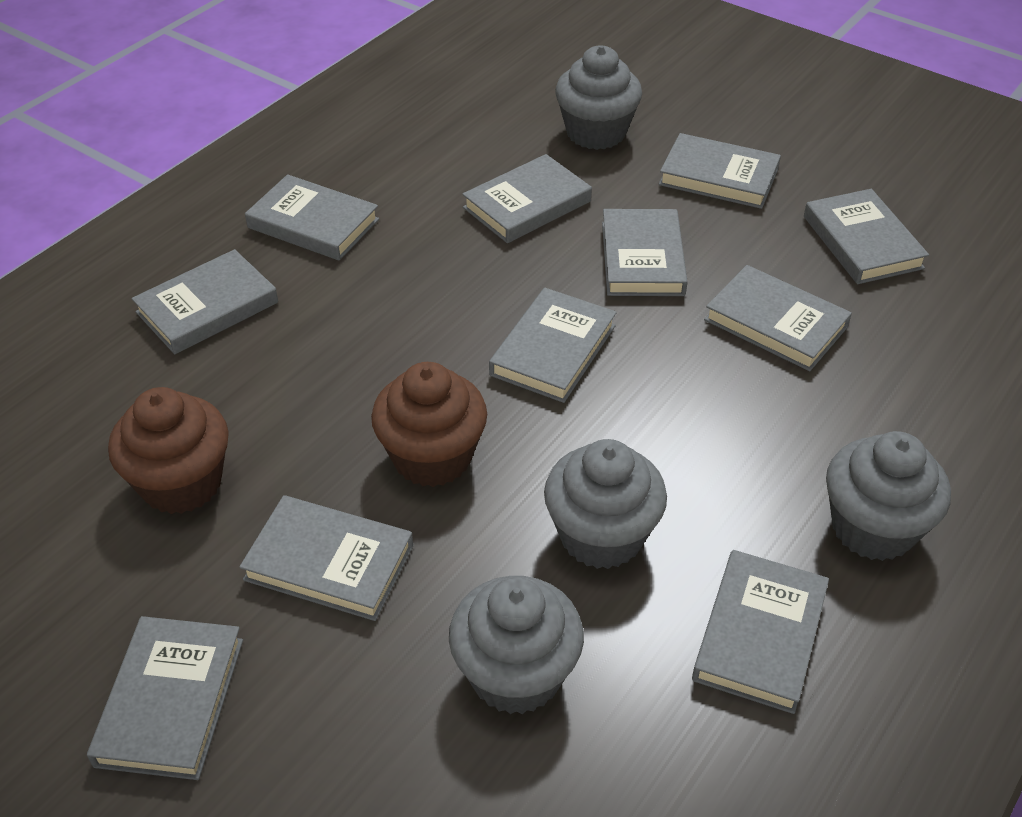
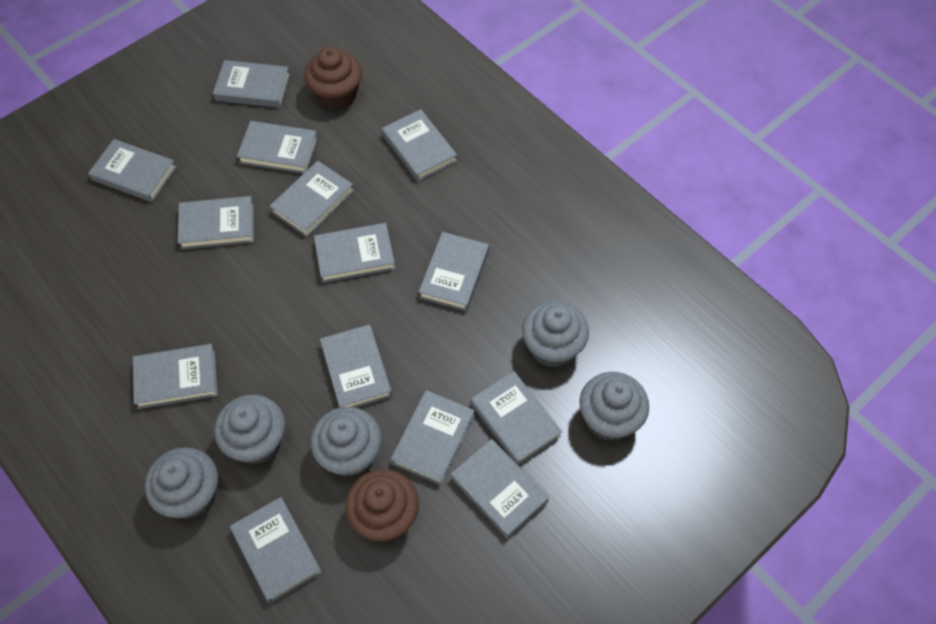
grey book: 11 -> 14
grey cupcake: 4 -> 5

